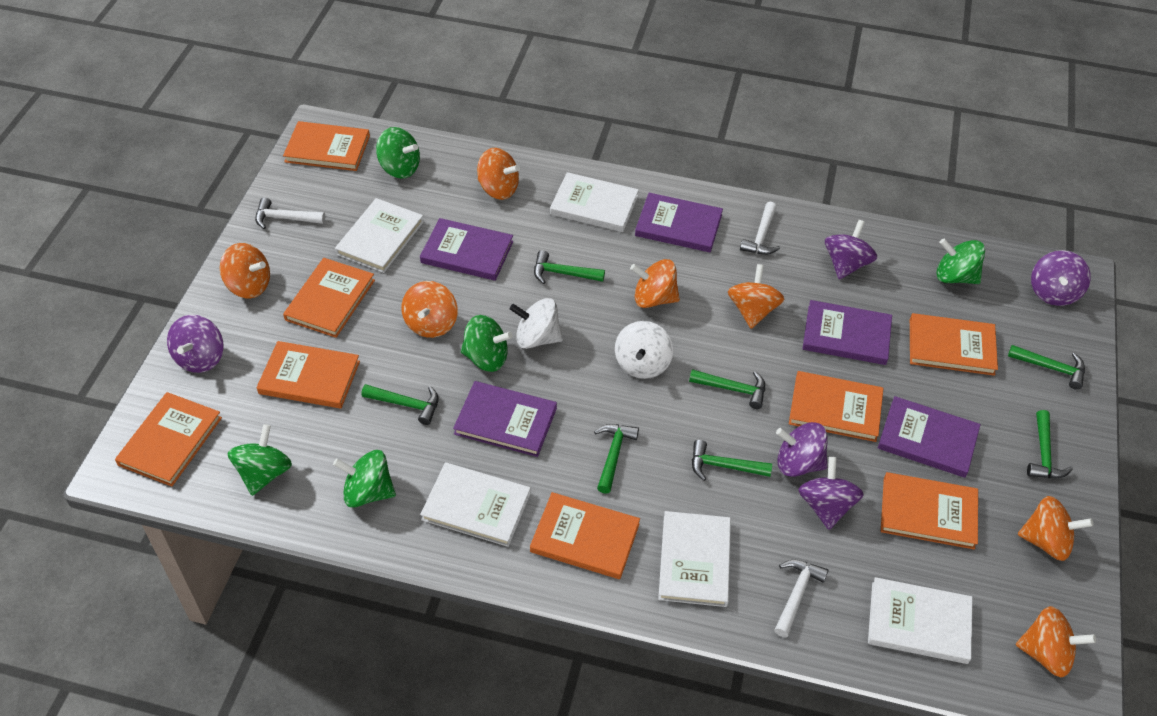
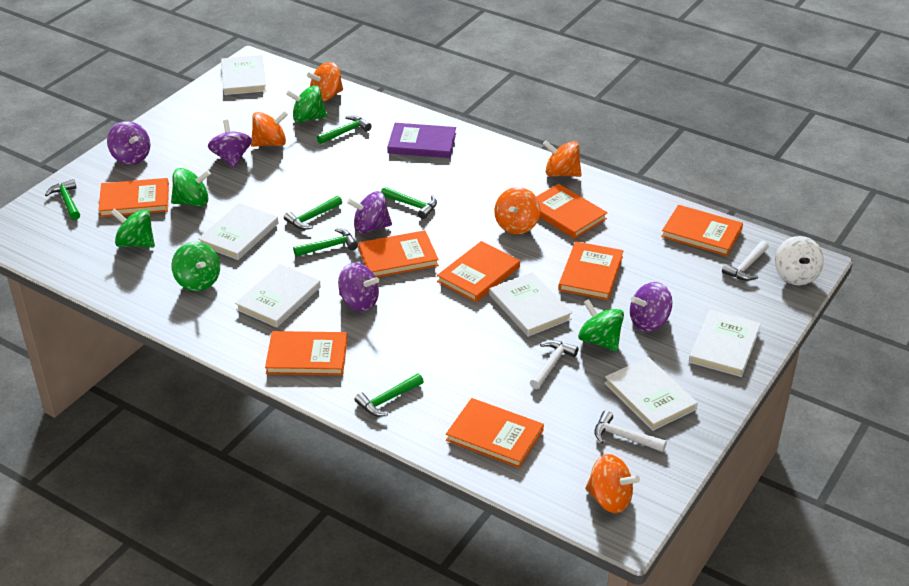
green hammer: 7 -> 6
orange spinning top: 7 -> 5
purple book: 5 -> 1
white book: 5 -> 6
white spinning top: 2 -> 1

